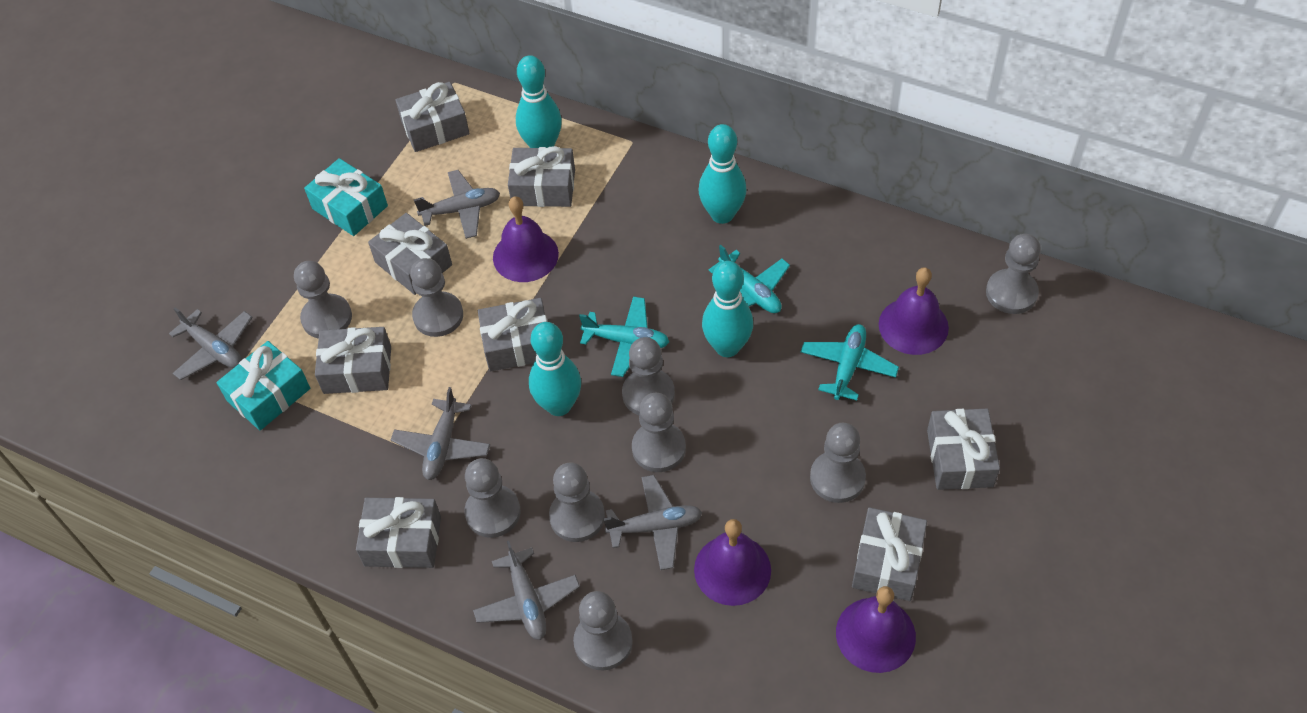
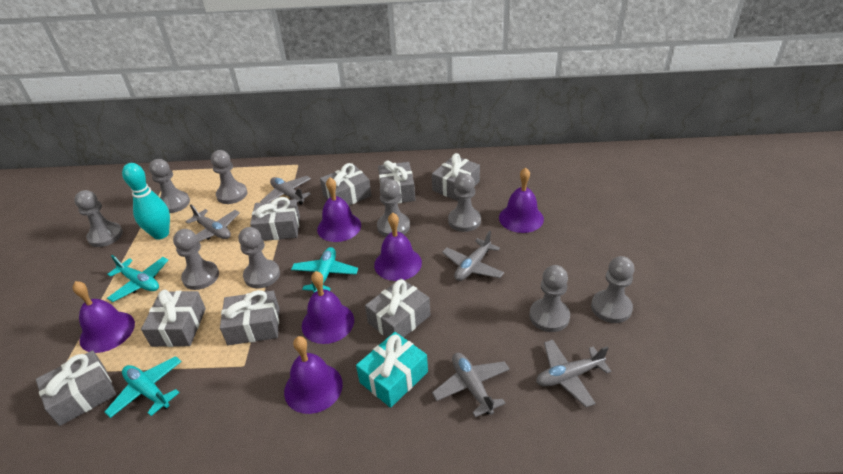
purple bell: 4 -> 6
turquoise bowling pin: 4 -> 1
turquoise gift: 2 -> 1

